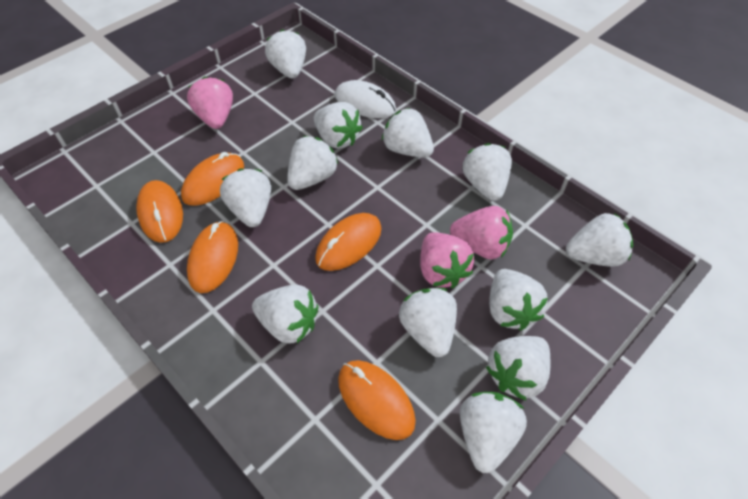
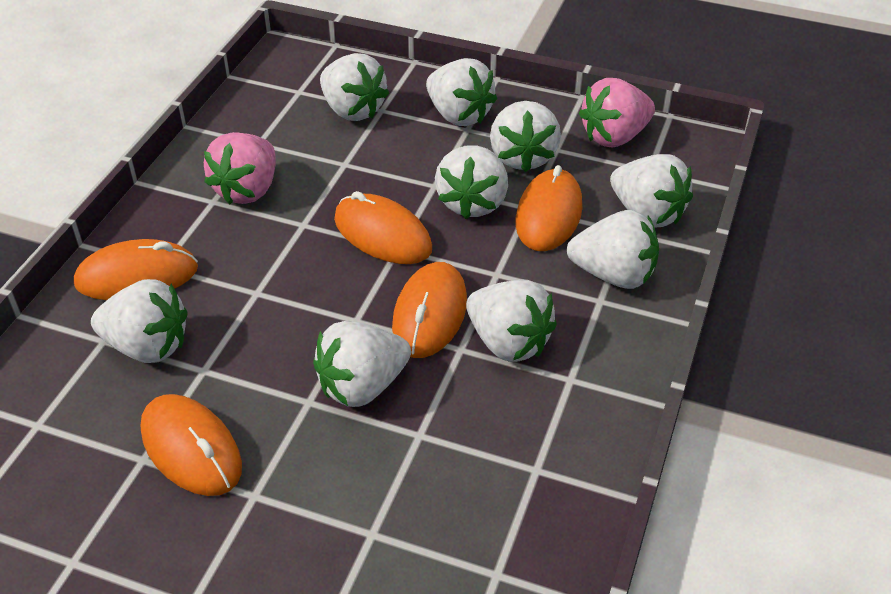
pink strawberry: 3 -> 2
white mouse: 1 -> 0
white strawberry: 12 -> 9

